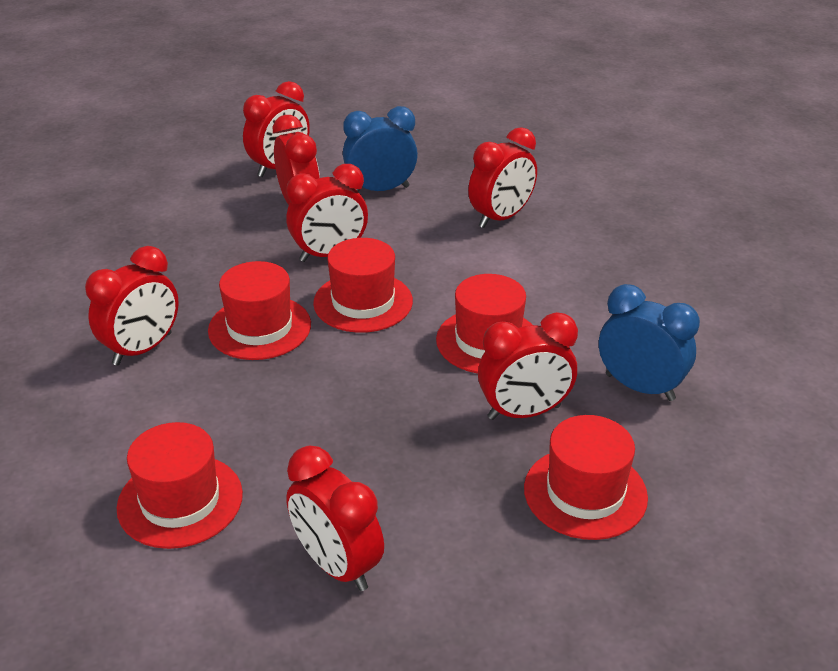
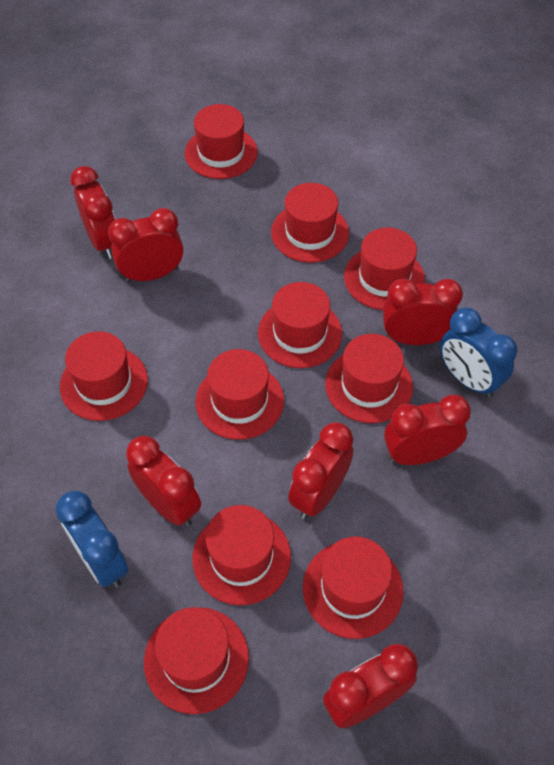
red hat: 5 -> 10

